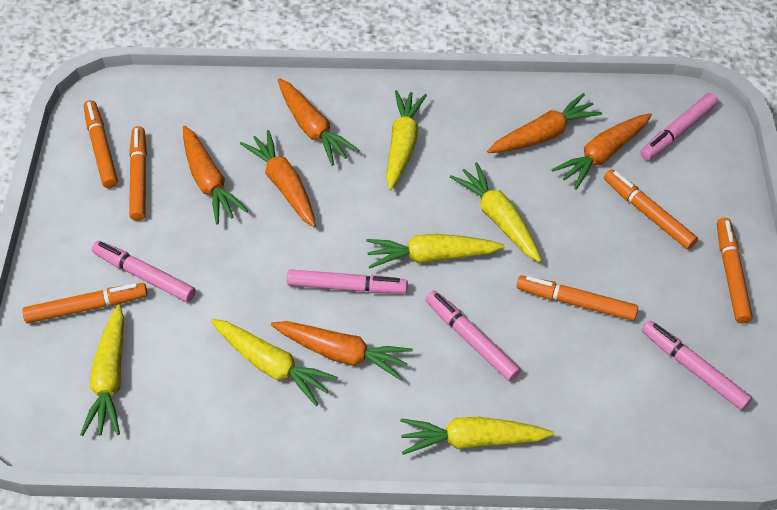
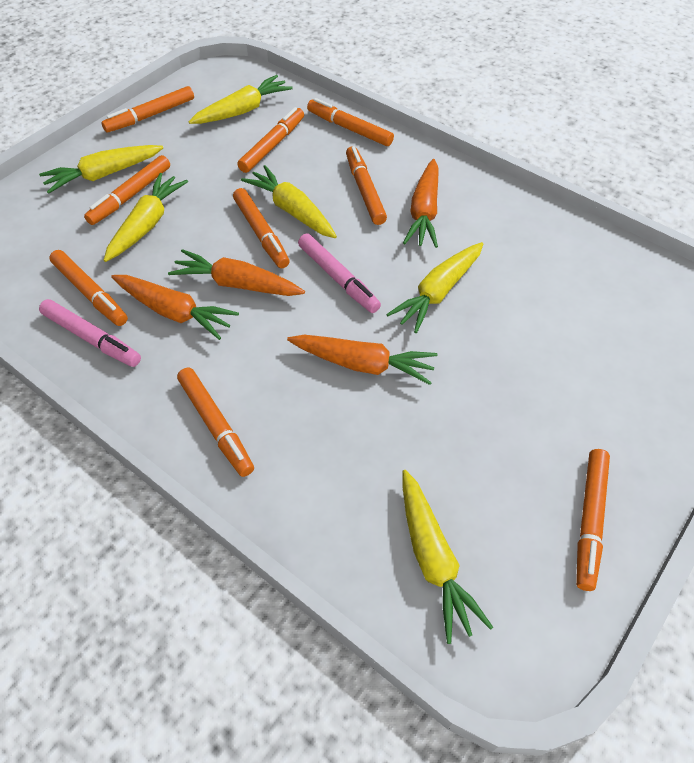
orange carrot: 6 -> 4
orange marker: 6 -> 9
pink marker: 5 -> 2

